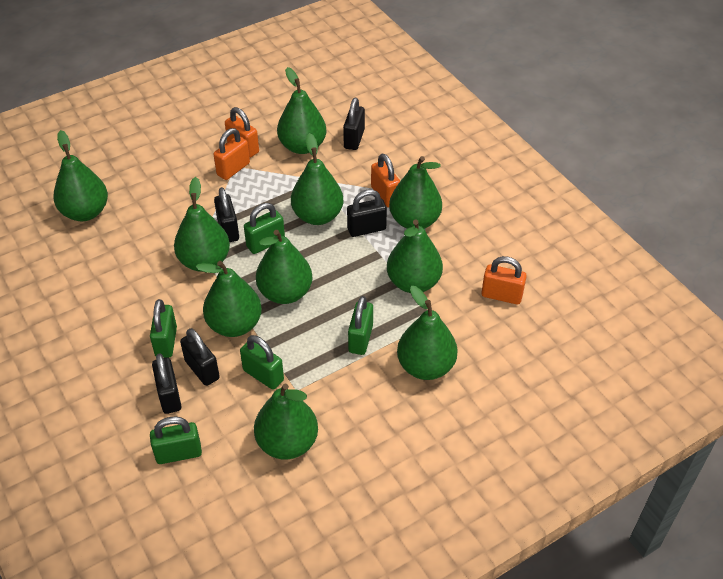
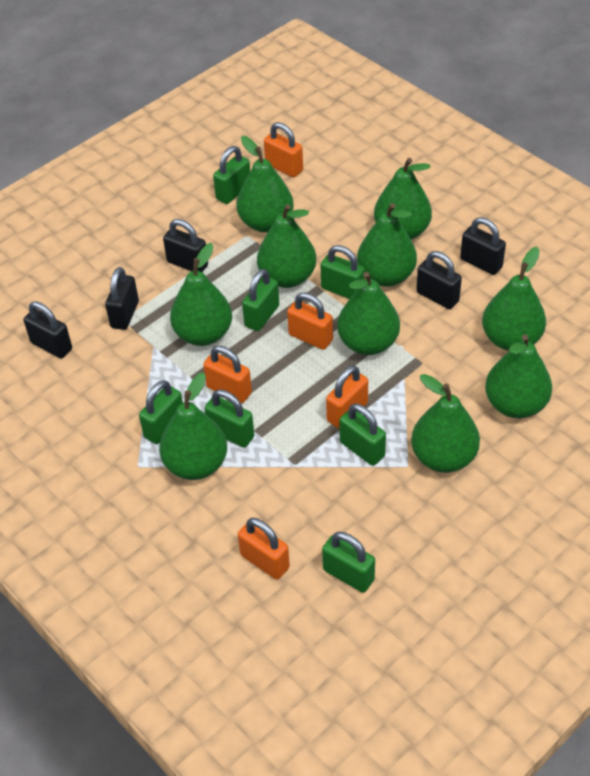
green padlock: 5 -> 7
orange padlock: 4 -> 5

